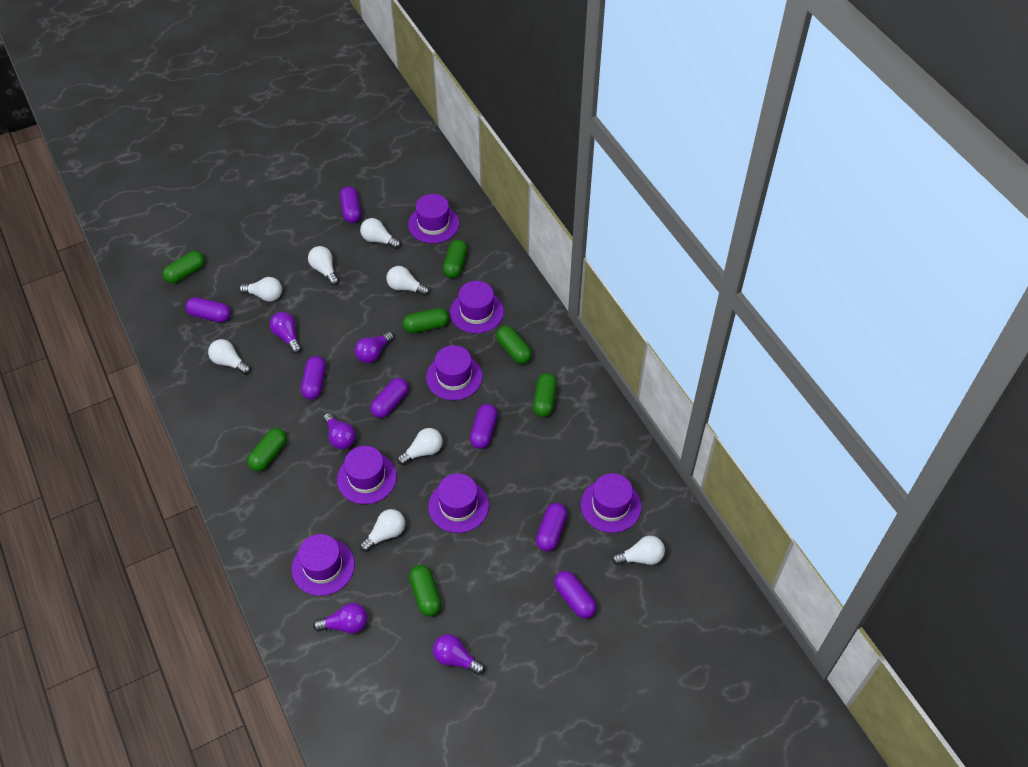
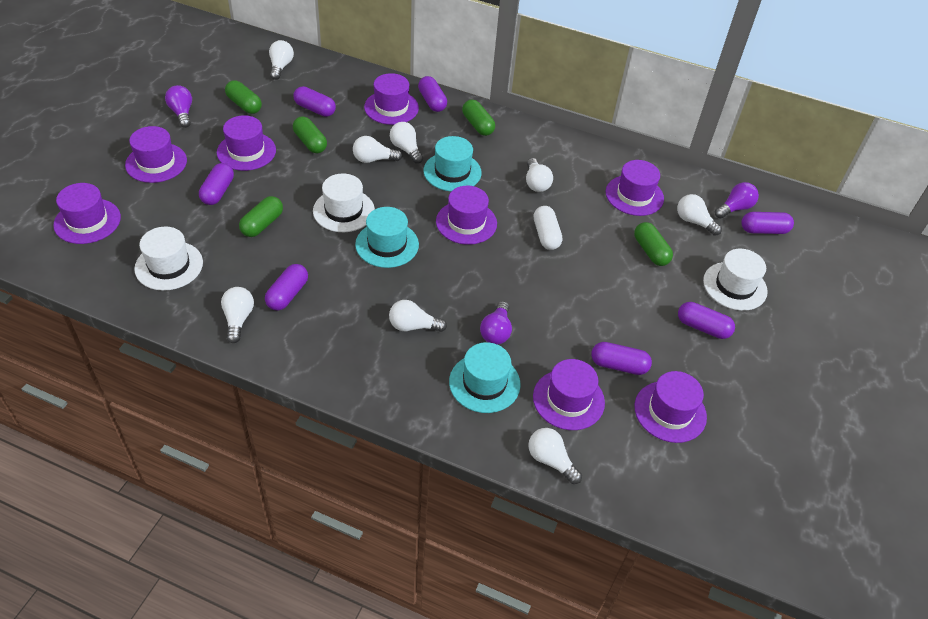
green capsule: 7 -> 5
purple hat: 7 -> 8
purple light bulb: 5 -> 3
turquoise hat: 0 -> 3
white capsule: 0 -> 1
white hat: 0 -> 3

